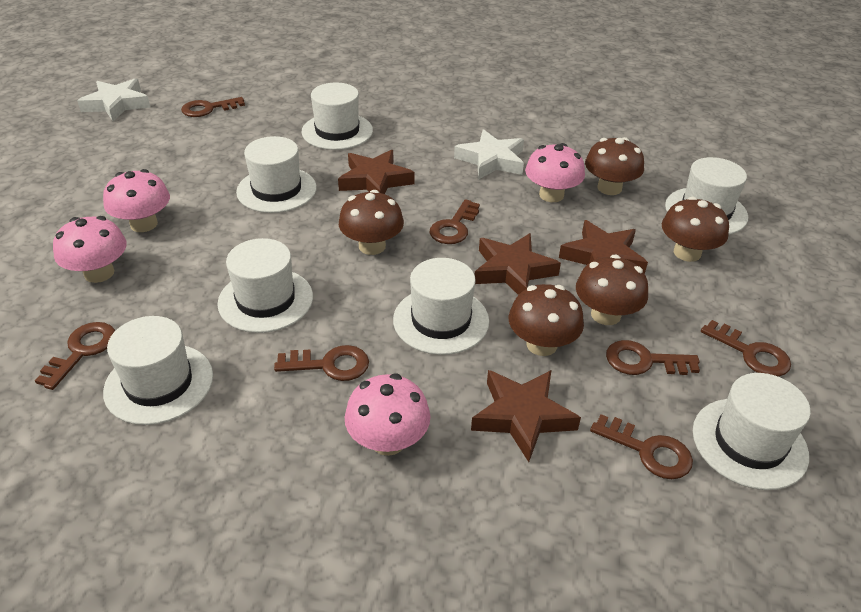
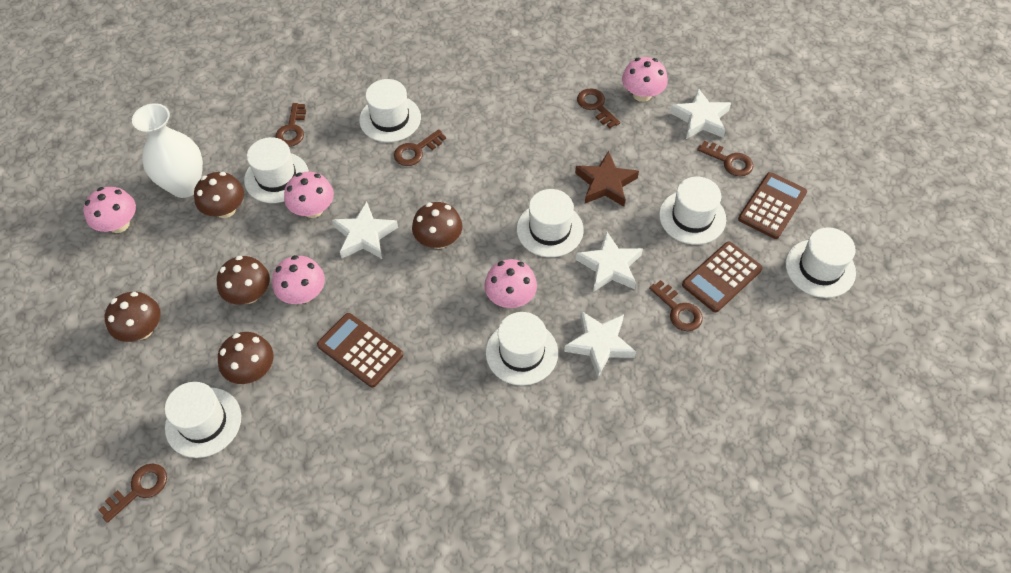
brown calculator: 0 -> 3
brown key: 7 -> 6
brown star: 4 -> 1
pink mushroom: 4 -> 5
white star: 2 -> 4
white vase: 0 -> 1

